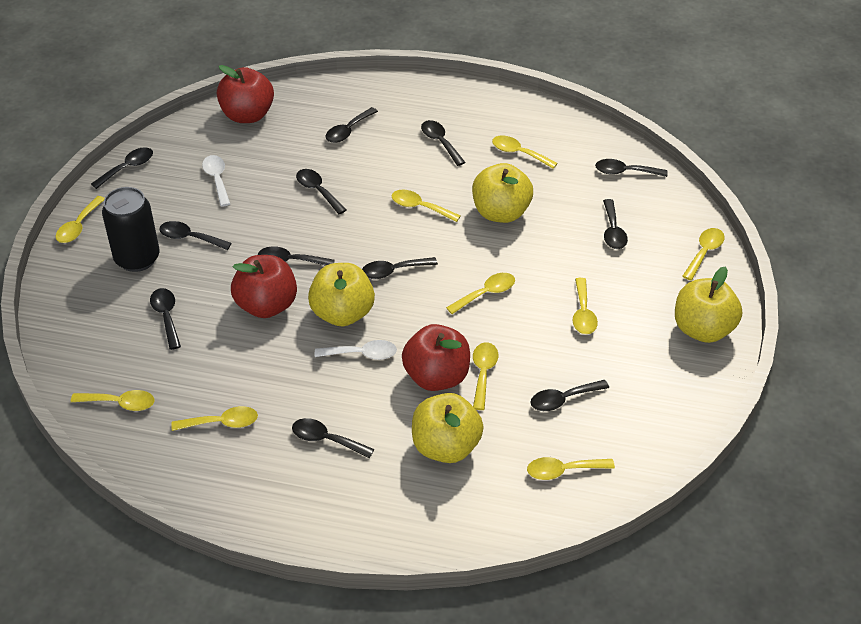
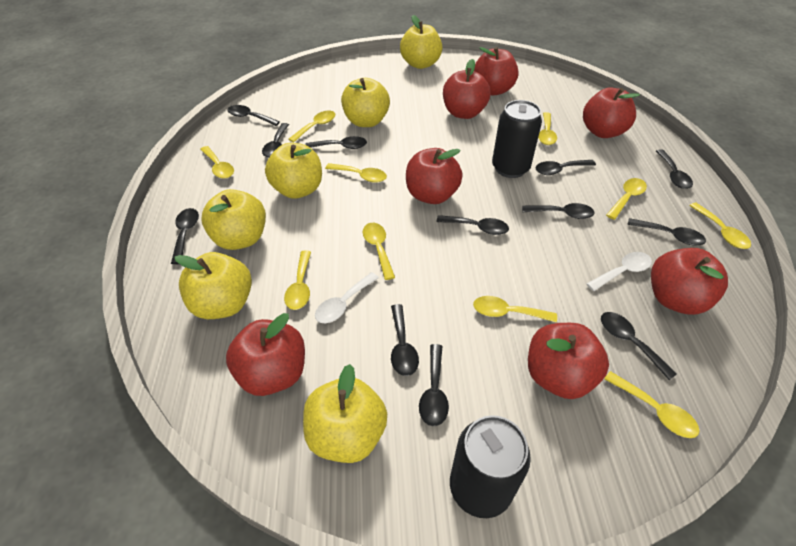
black can: 1 -> 2
red apple: 3 -> 7
yellow apple: 4 -> 6

